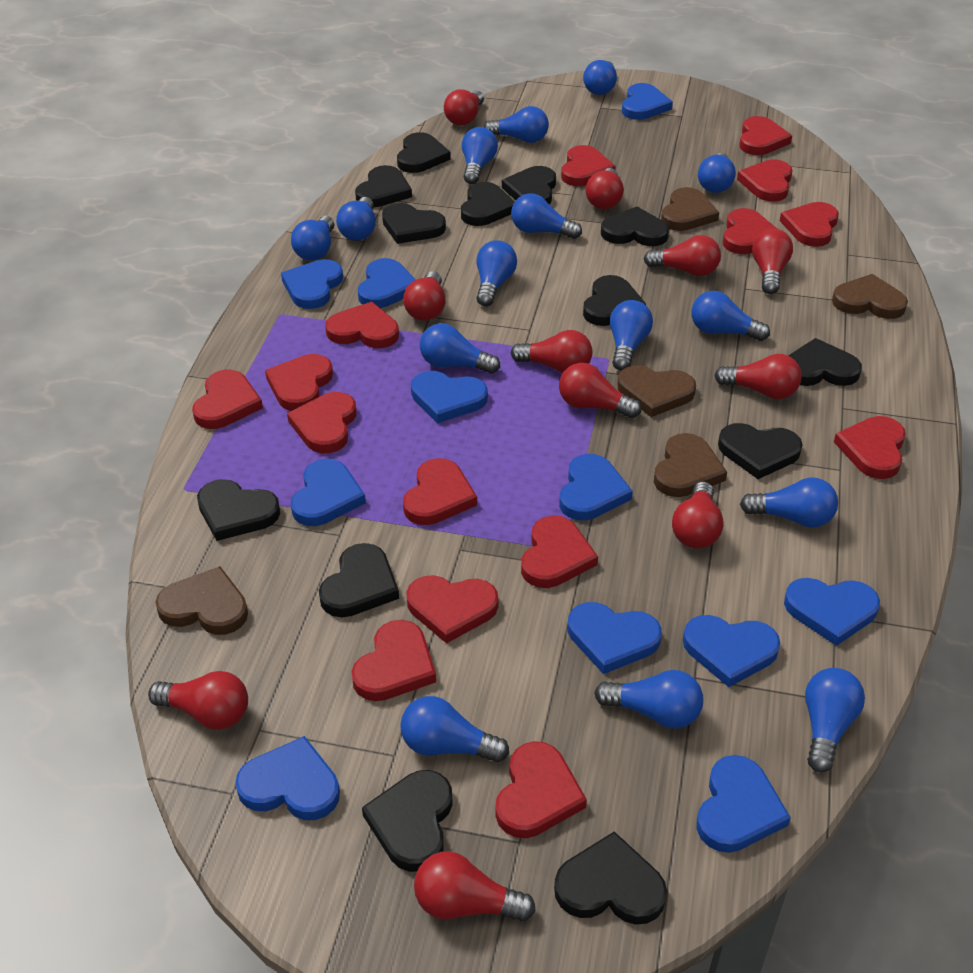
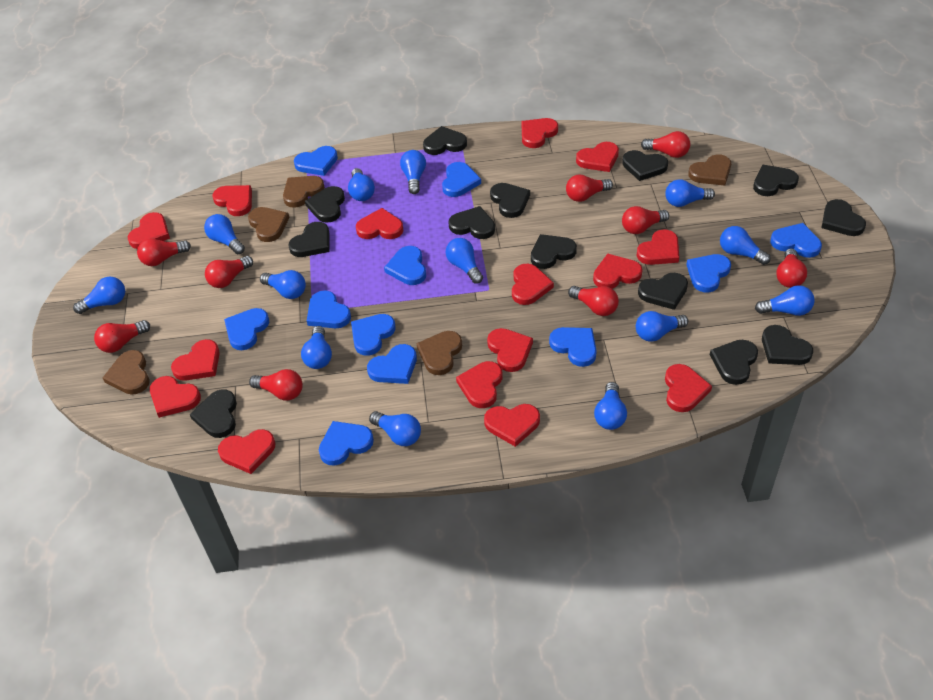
blue light bulb: 15 -> 13
red light bulb: 11 -> 9

